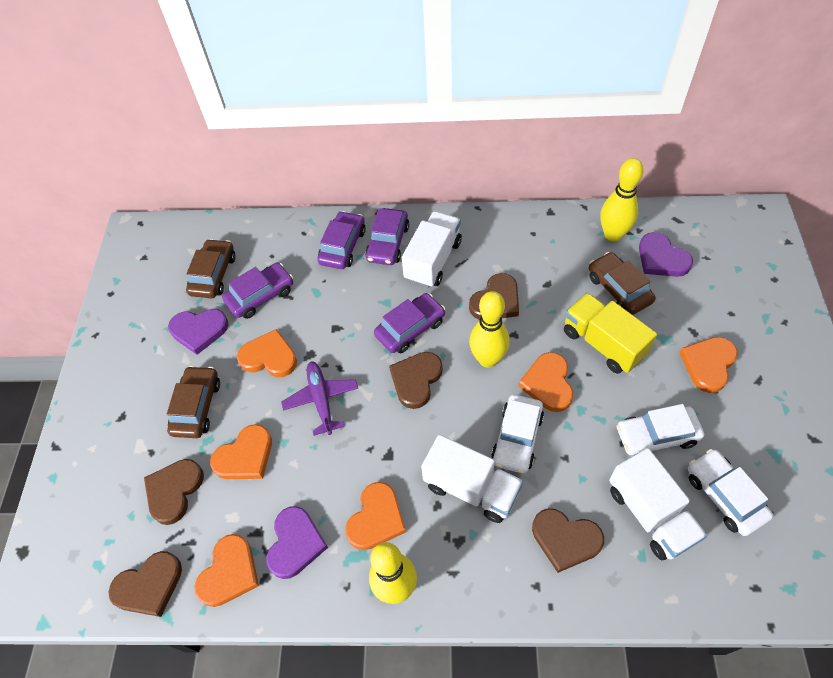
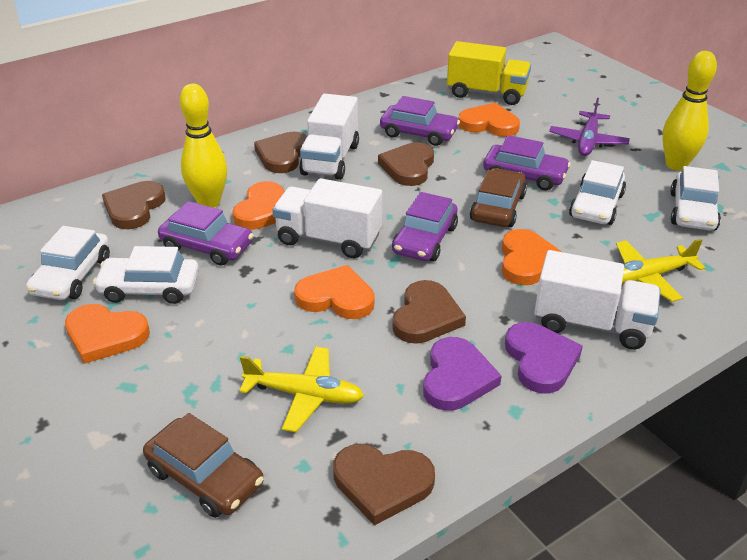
brown car: 3 -> 2
orange heart: 6 -> 5
purple heart: 3 -> 2
white car: 3 -> 4
yellow bowling pin: 3 -> 2
yellow plane: 0 -> 2

